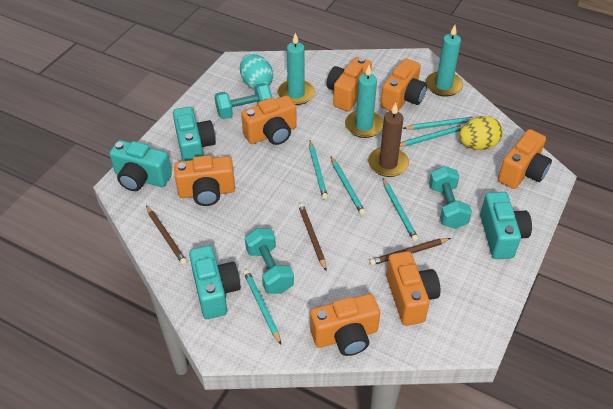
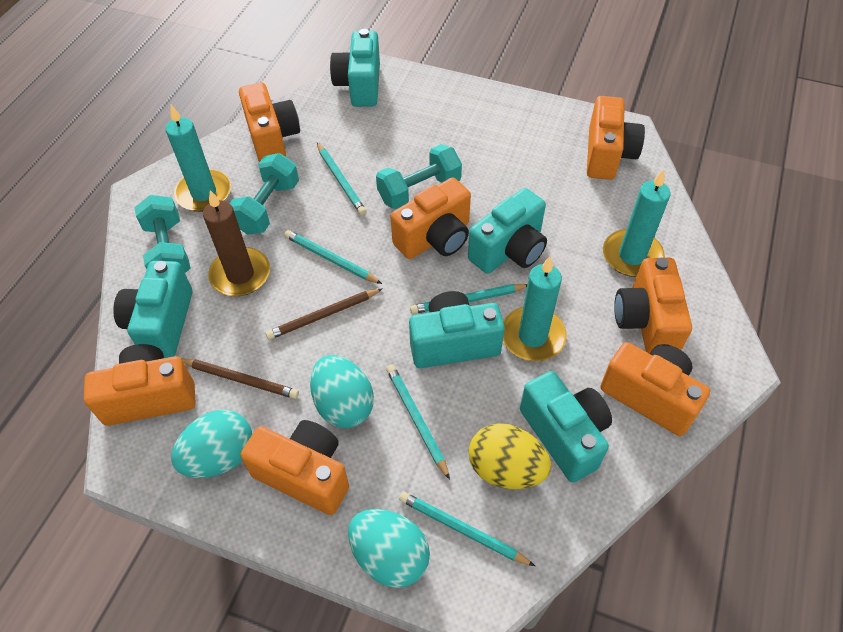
brown pencil: 3 -> 2
turquoise camera: 4 -> 5
turquoise egg: 1 -> 3
turquoise pencil: 6 -> 5

